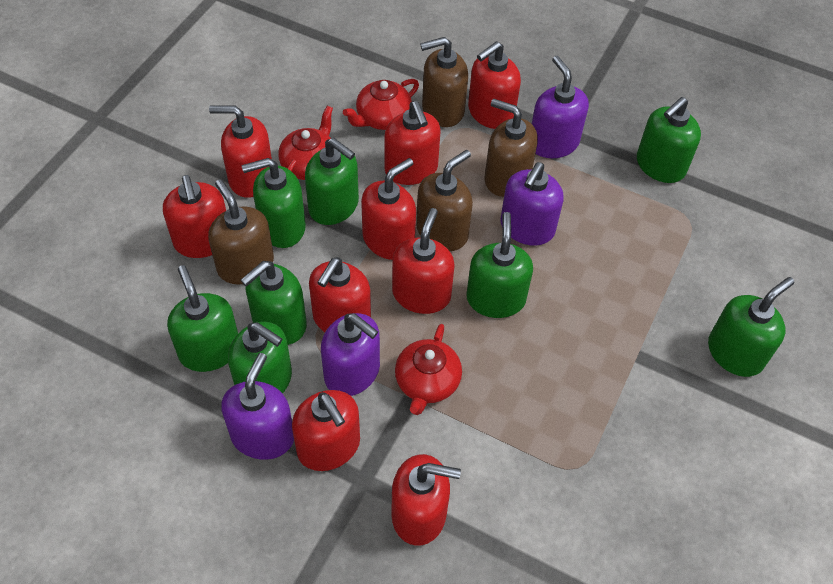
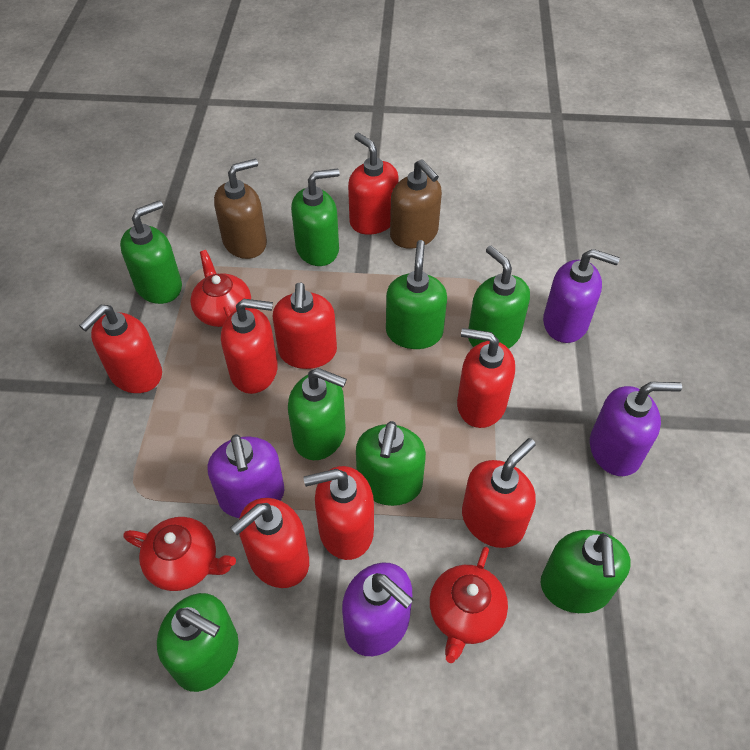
brown soap dispenser: 4 -> 2
red soap dispenser: 9 -> 8

